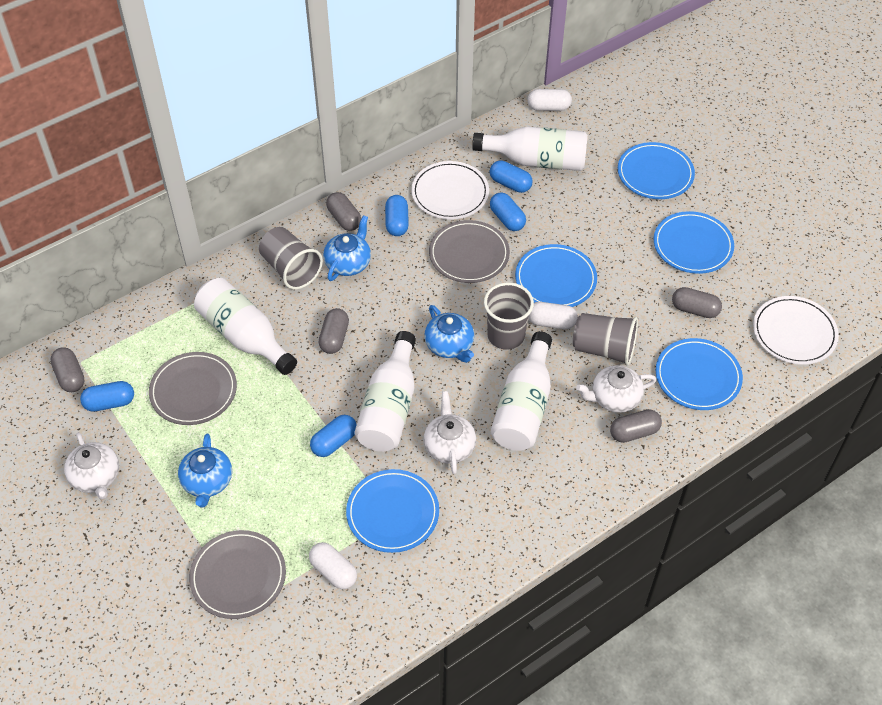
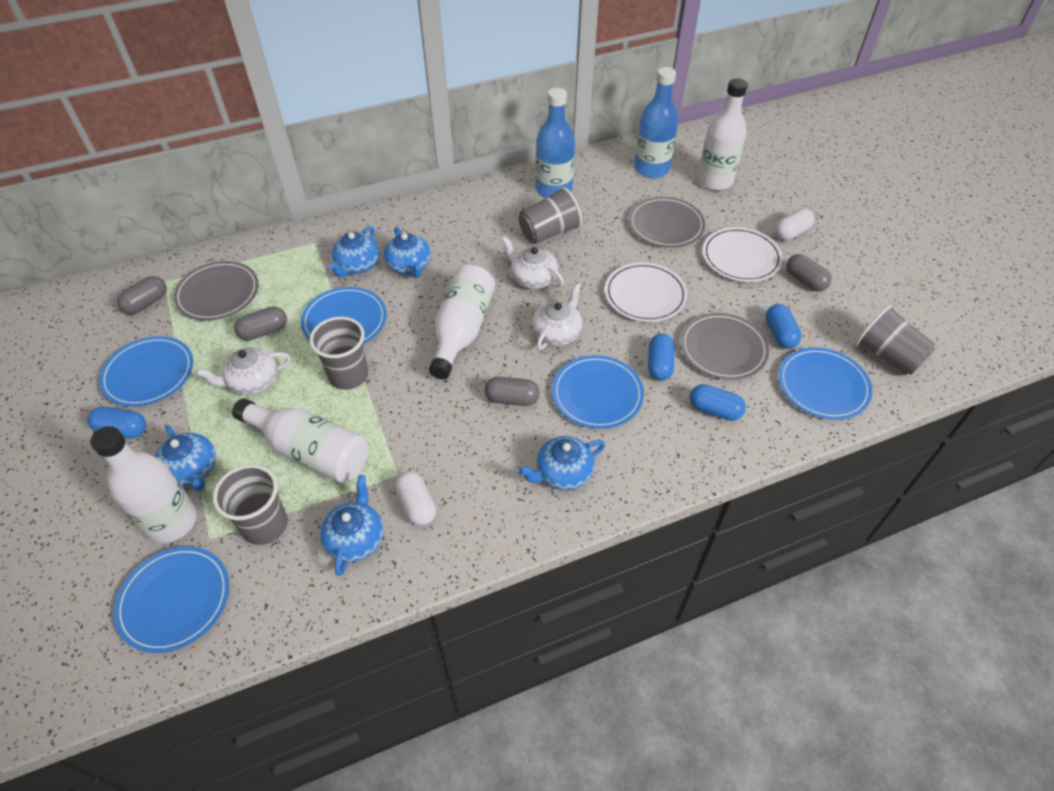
blue bottle: 0 -> 2
blue capsule: 5 -> 4
blue teapot: 3 -> 5
grey capsule: 5 -> 4
grey cup: 3 -> 4
white capsule: 3 -> 2

